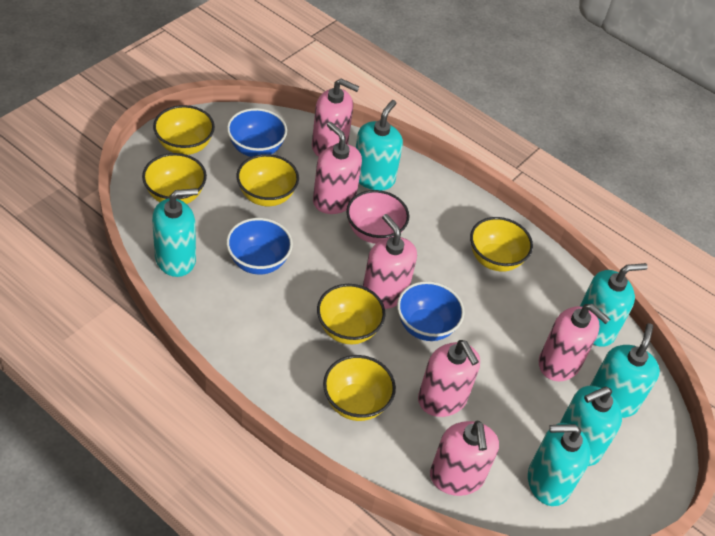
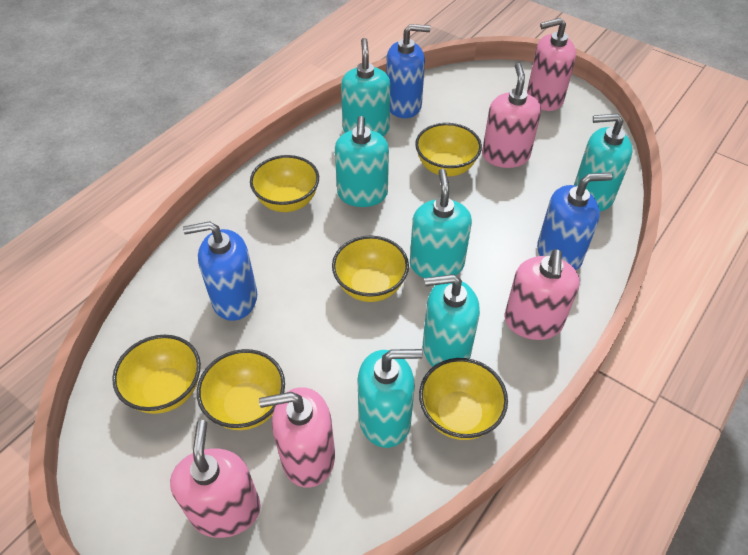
blue bowl: 3 -> 0
blue soap dispenser: 0 -> 3
pink bowl: 1 -> 0
pink soap dispenser: 6 -> 5

